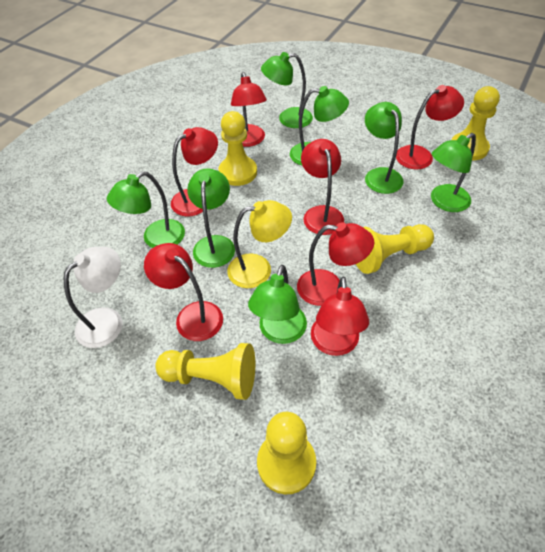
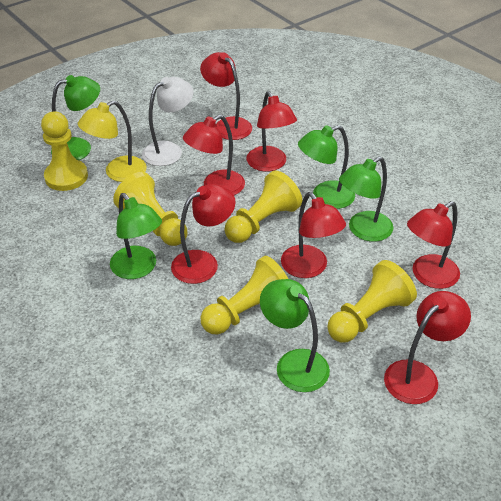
green lamp: 7 -> 5

